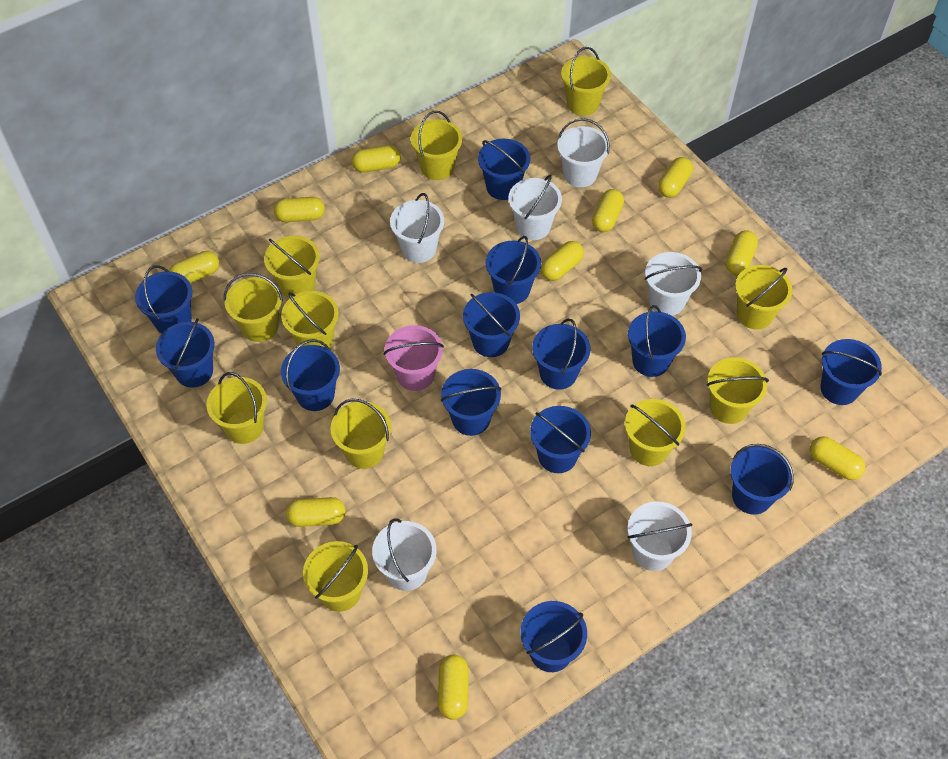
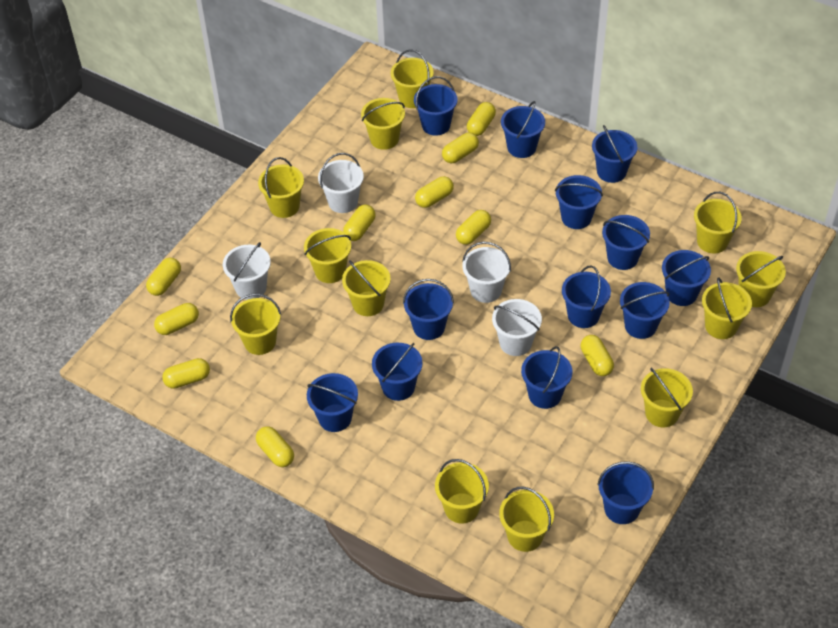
pink bucket: 1 -> 0
white bucket: 6 -> 4
yellow bucket: 11 -> 12

